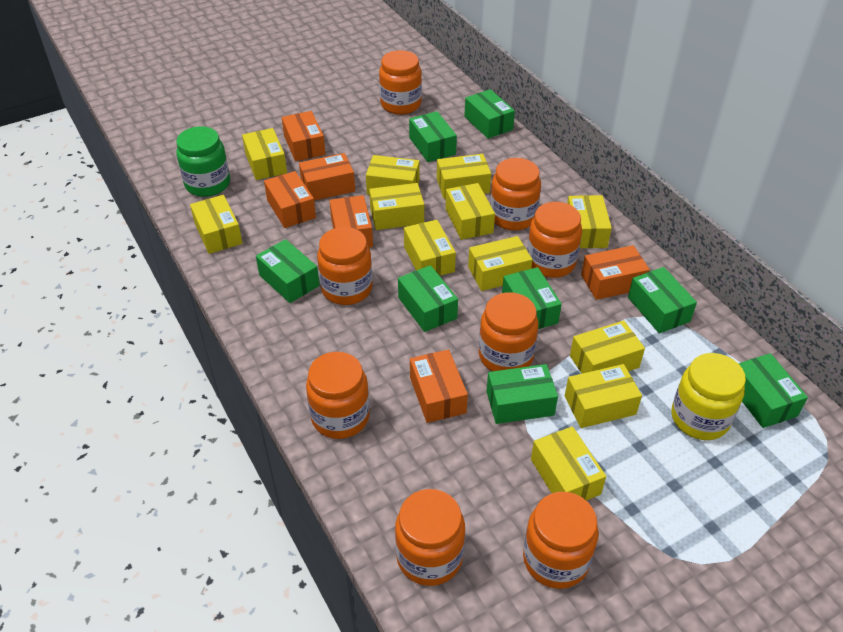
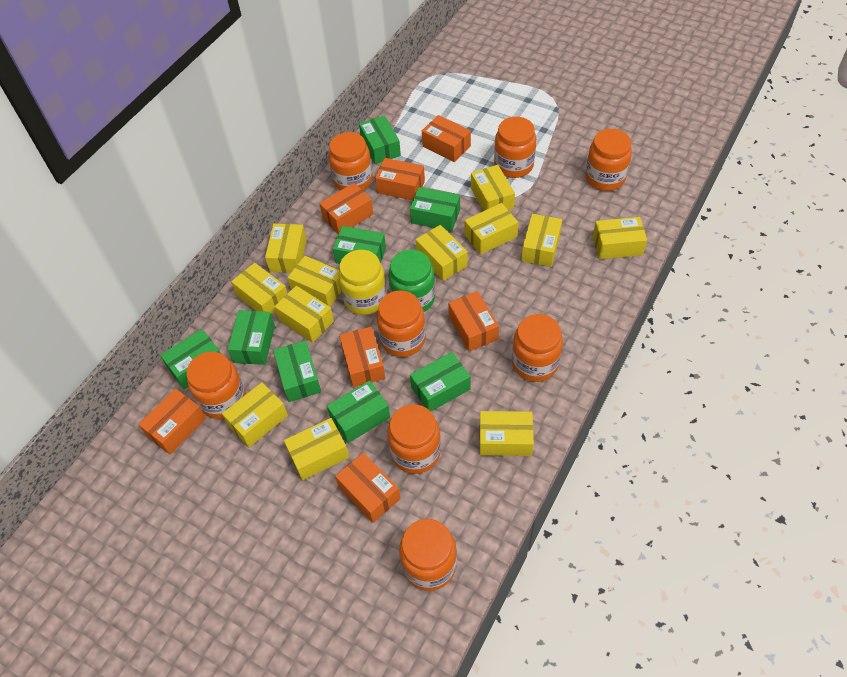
orange box: 6 -> 7

